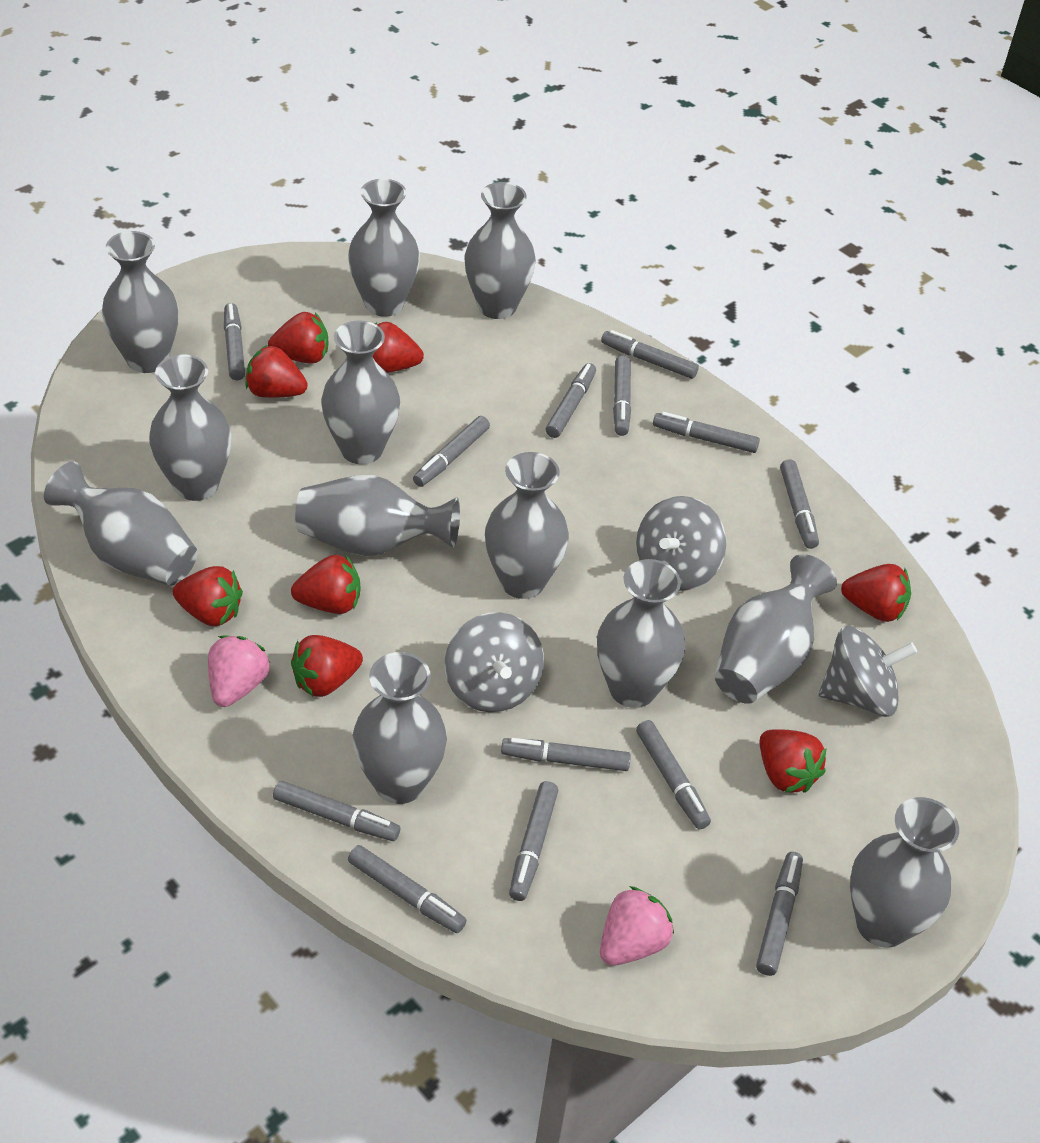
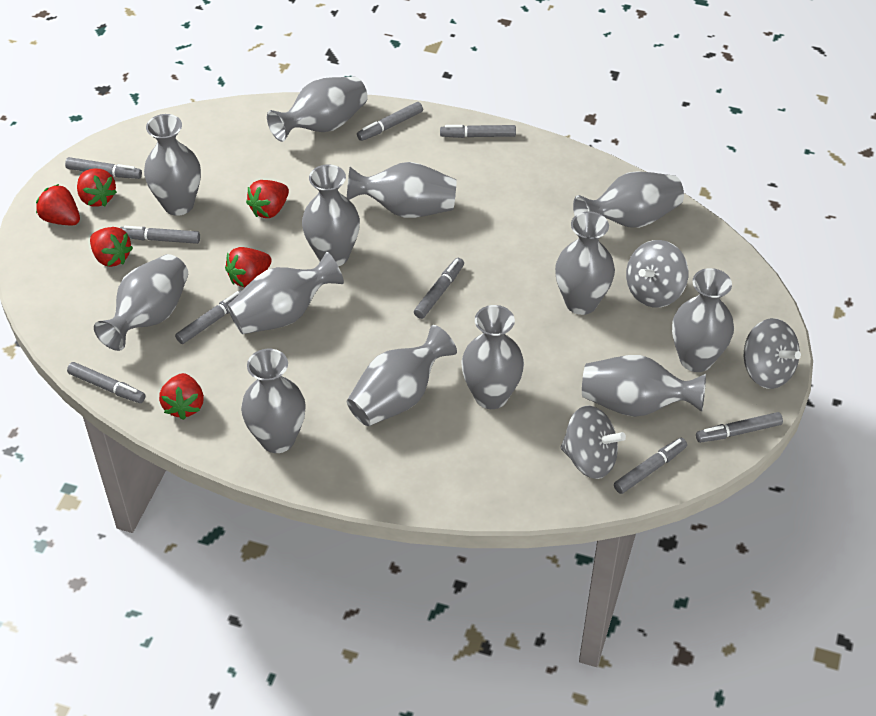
grey marker: 13 -> 9
grey vase: 12 -> 13
pink strawberry: 2 -> 0
red strawberry: 8 -> 6

